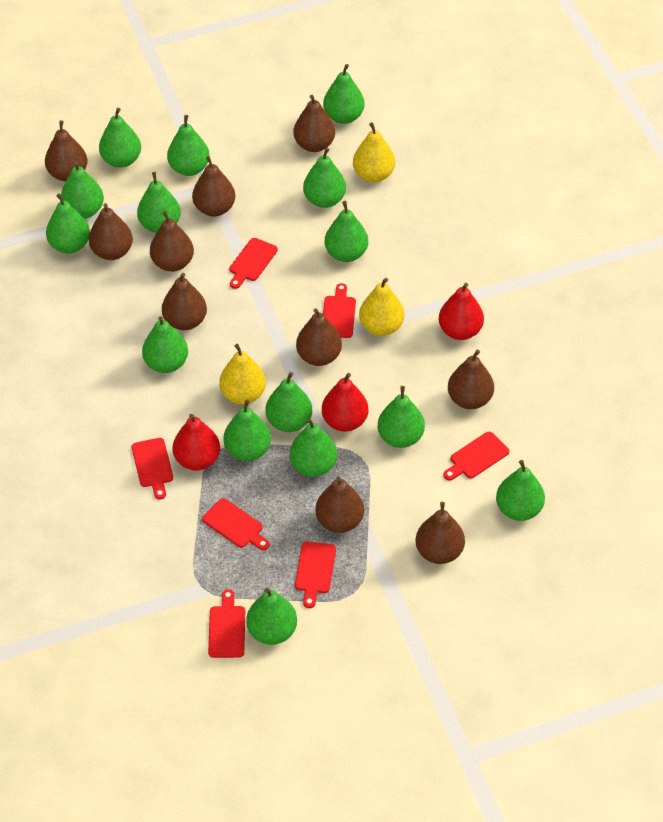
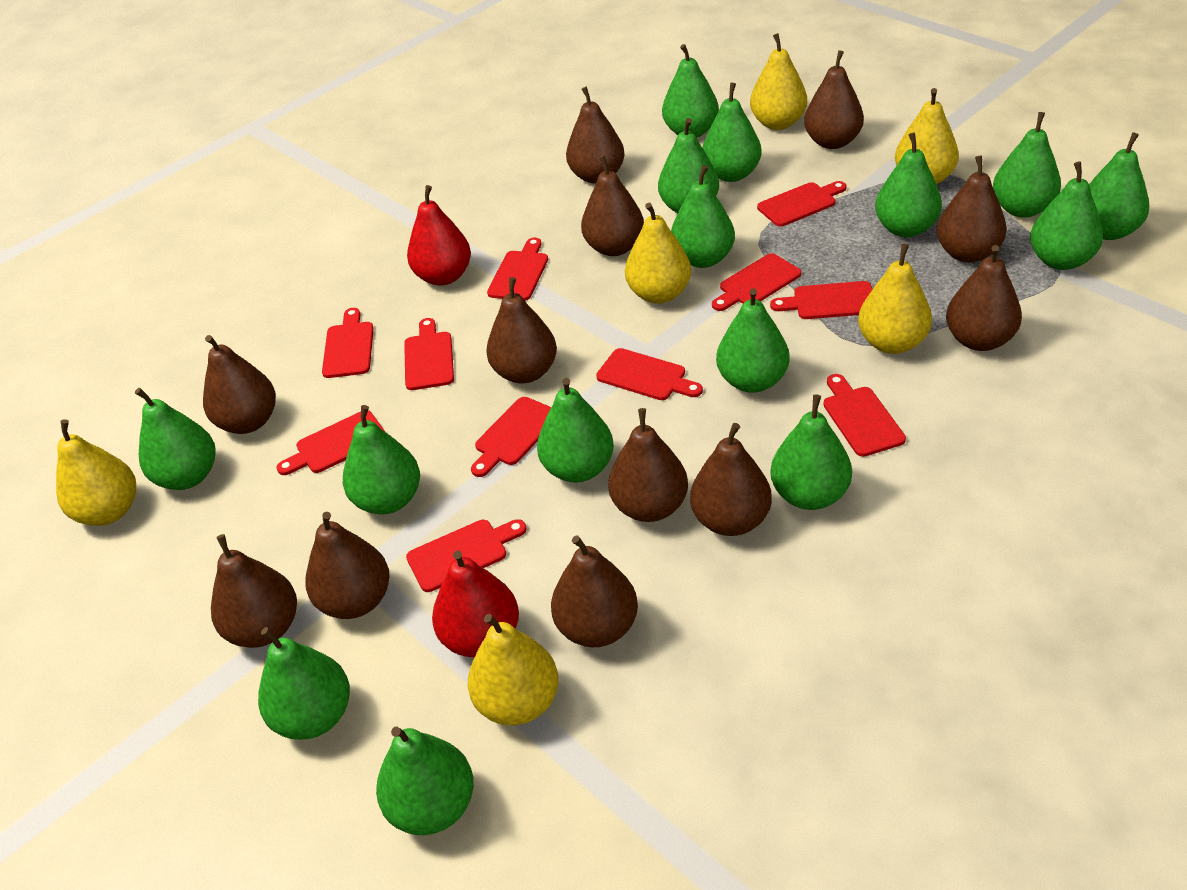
brown pear: 10 -> 12
red cutting board: 7 -> 11
red pear: 3 -> 2
yellow pear: 3 -> 6

